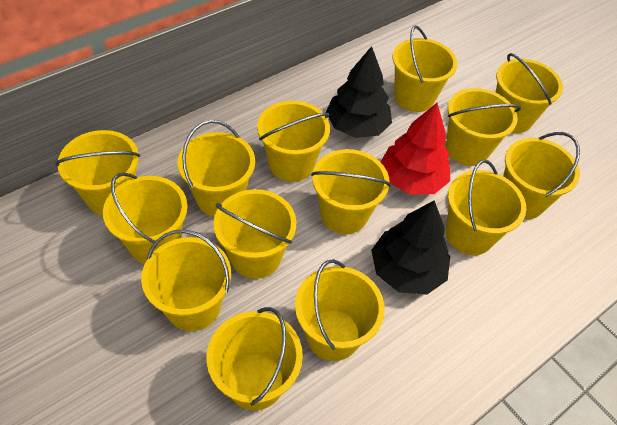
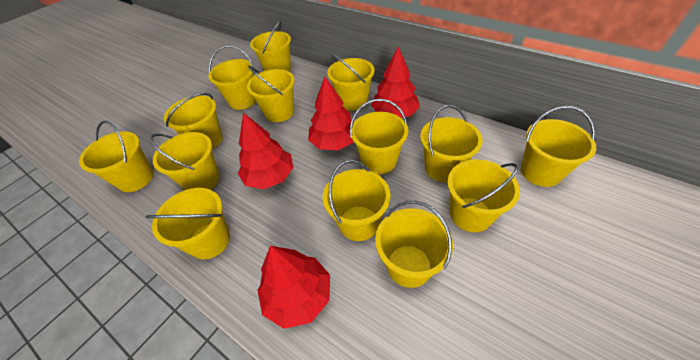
black tree: 2 -> 0
red tree: 1 -> 4

